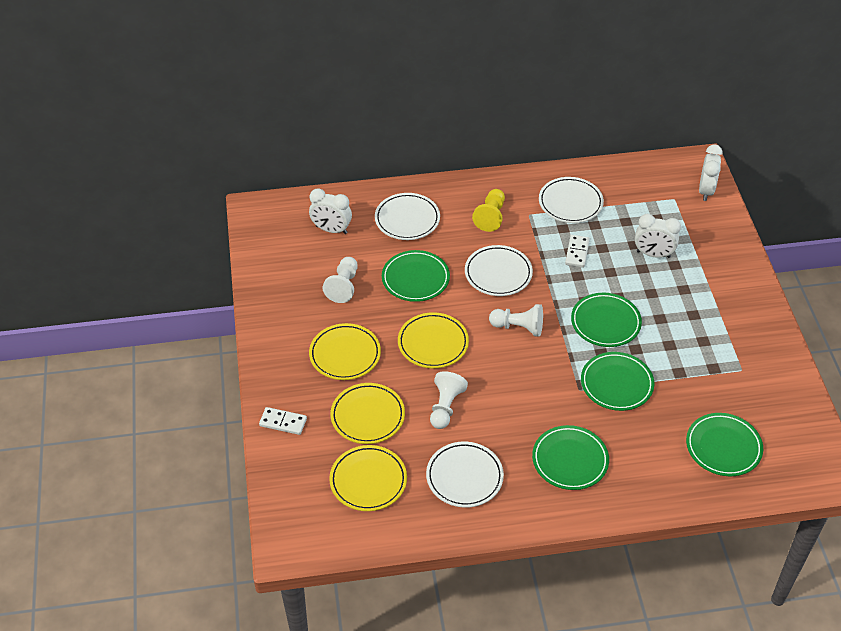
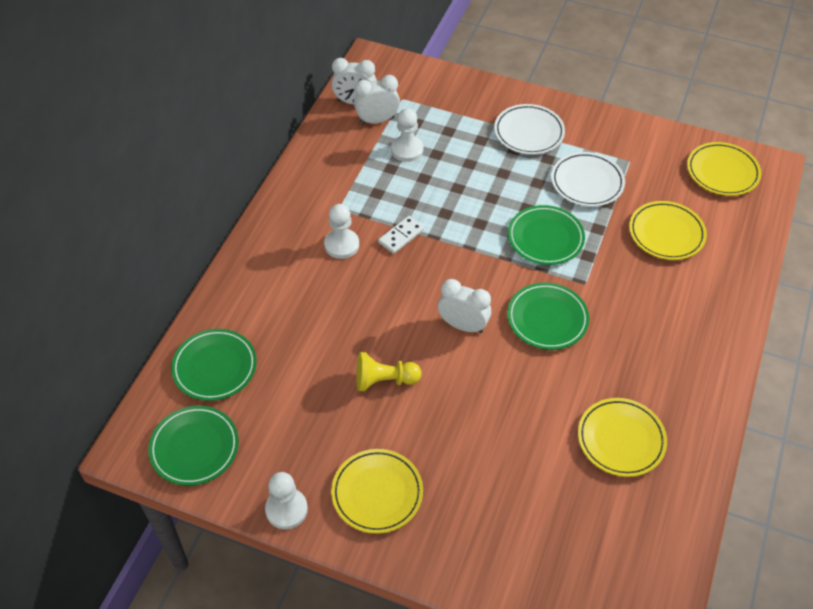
green plate: 5 -> 4
white domino: 2 -> 1
white plate: 4 -> 2

